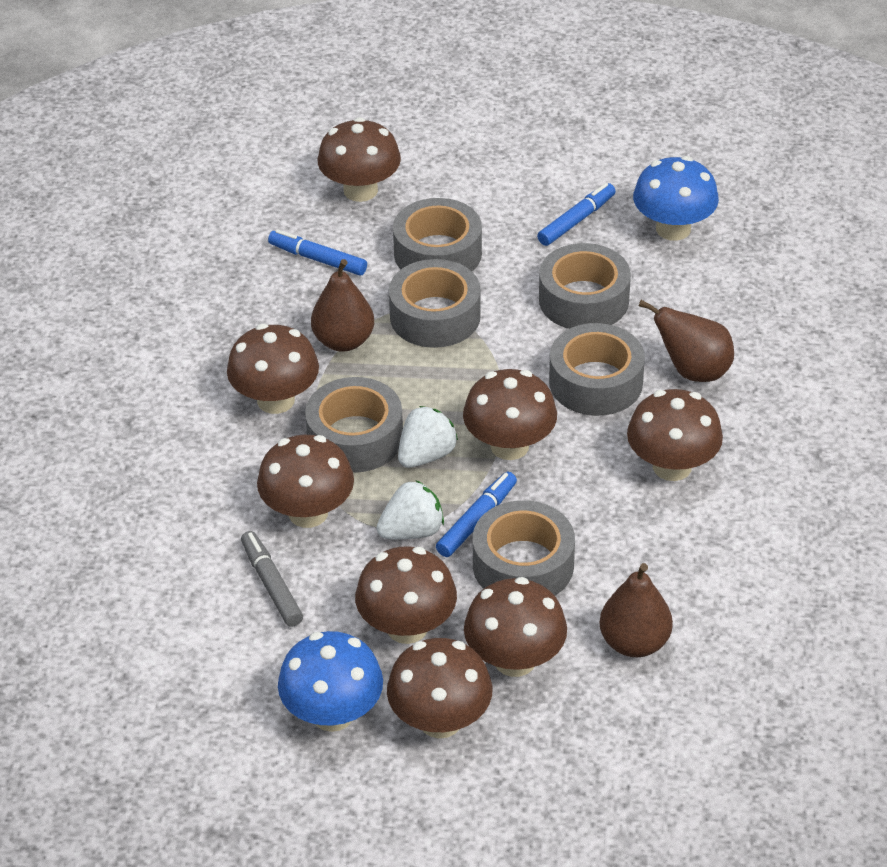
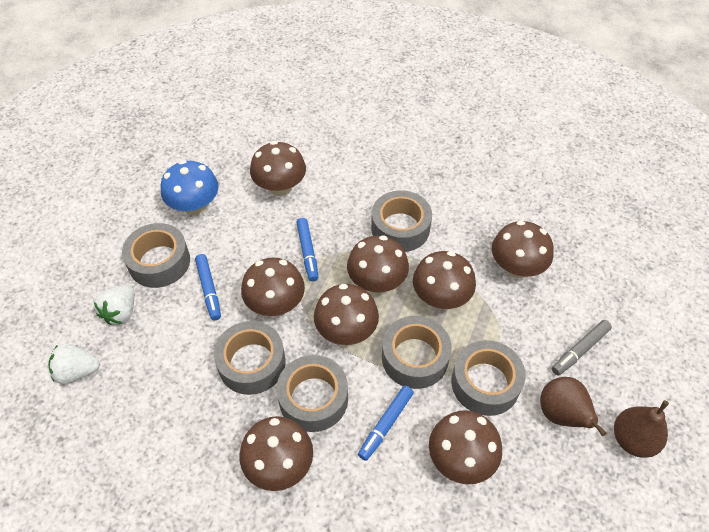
blue mushroom: 2 -> 1
brown pear: 3 -> 2

